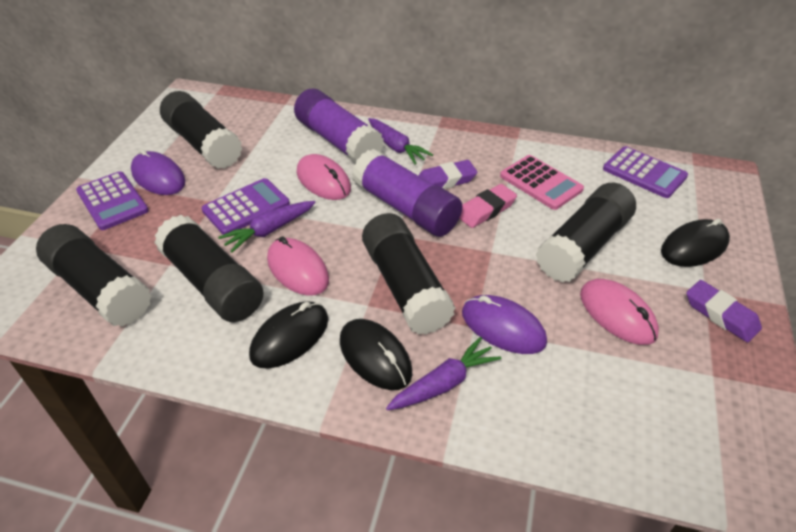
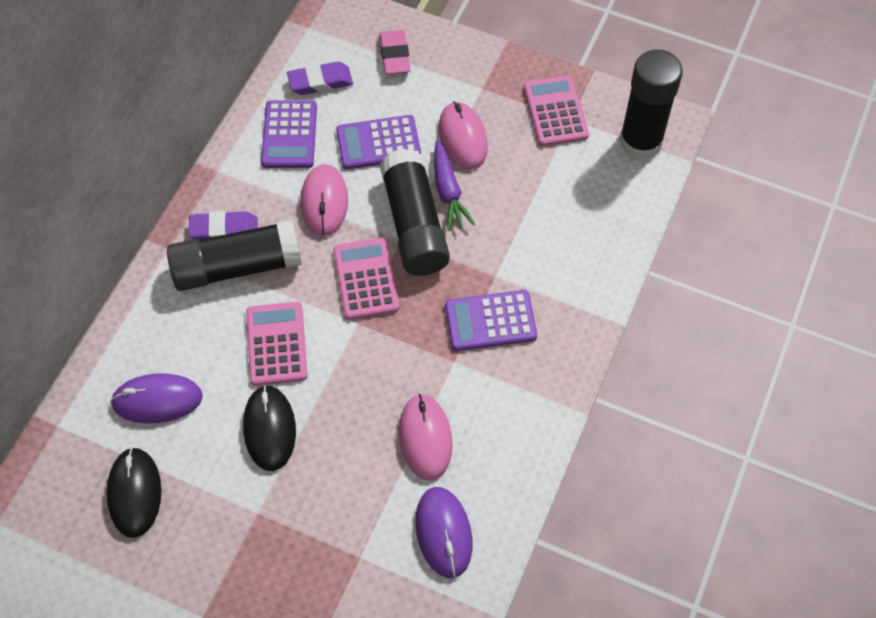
black glue stick: 5 -> 3
black mouse: 3 -> 2
pink calculator: 1 -> 3
purple carrot: 3 -> 1
purple glue stick: 2 -> 0

